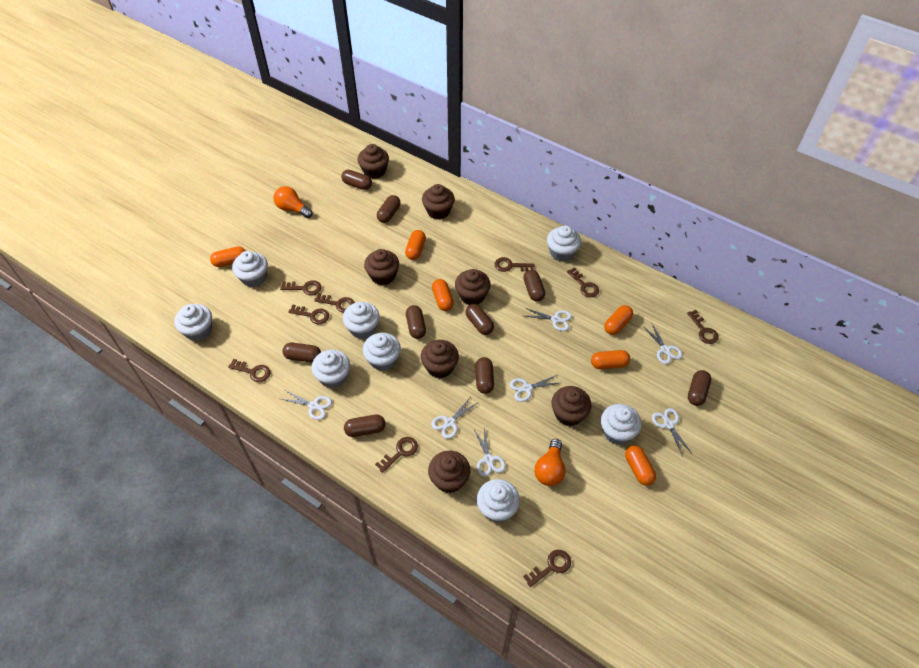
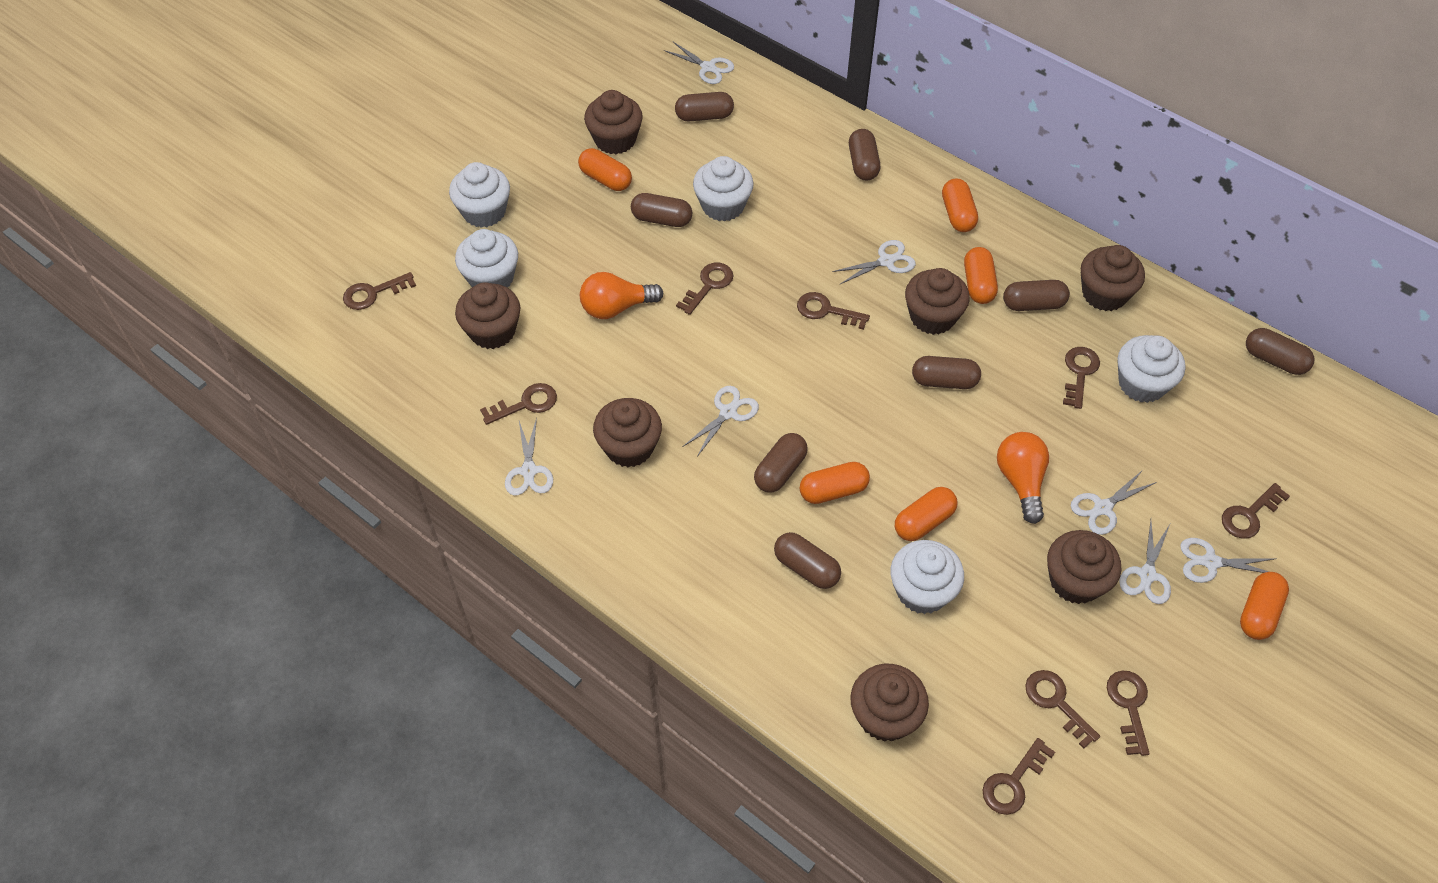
brown capsule: 9 -> 8
white cupcake: 8 -> 5

